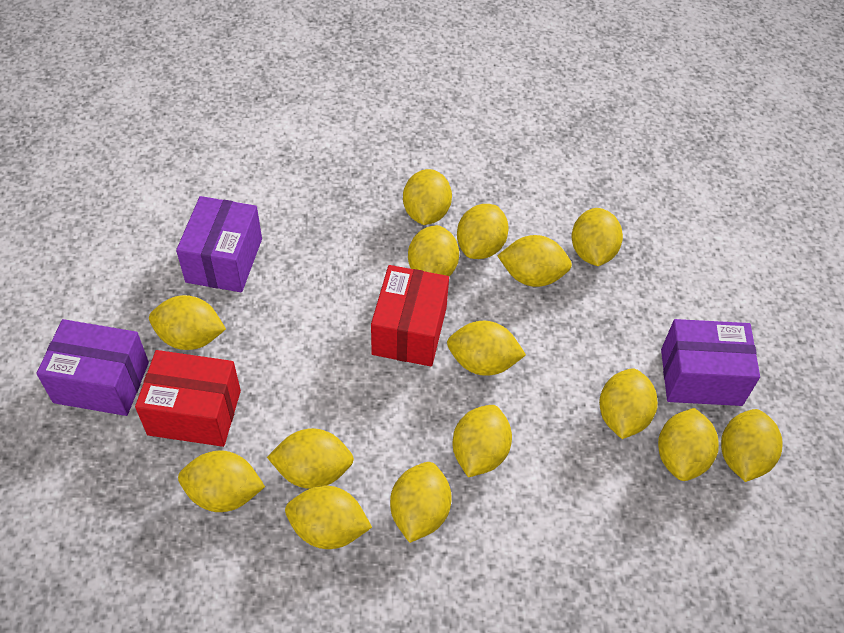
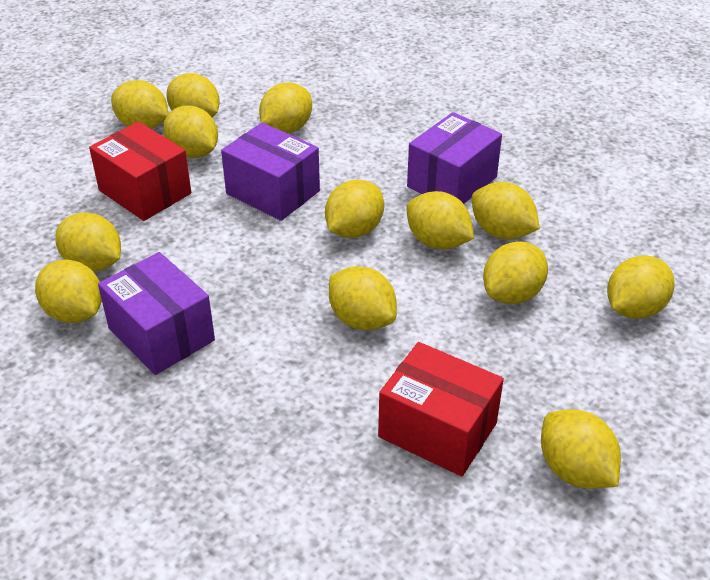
yellow lemon: 15 -> 13

